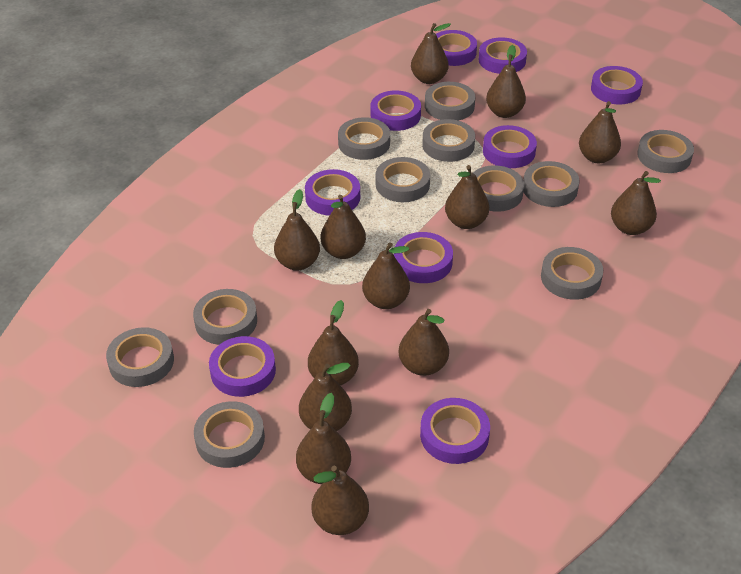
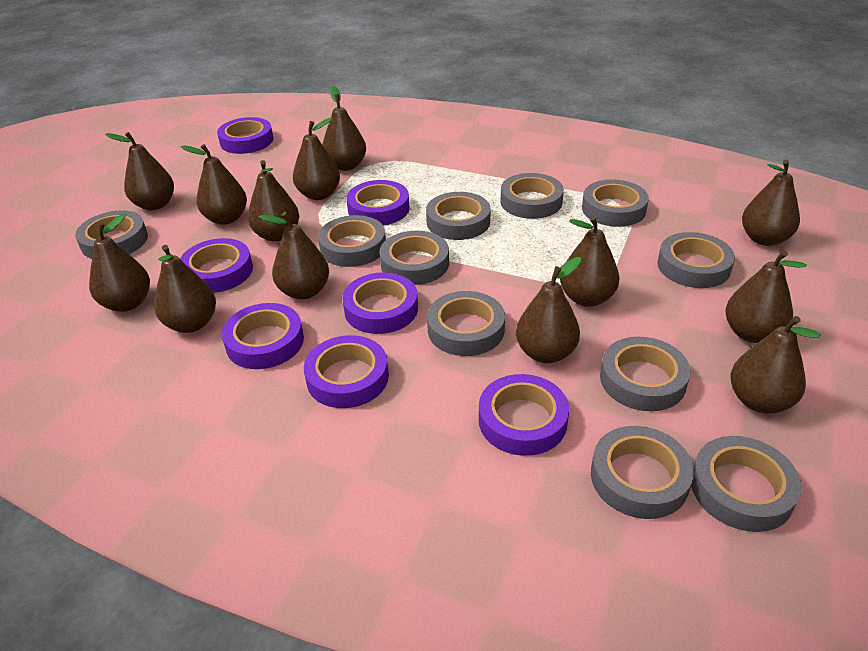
purple tape: 9 -> 7

